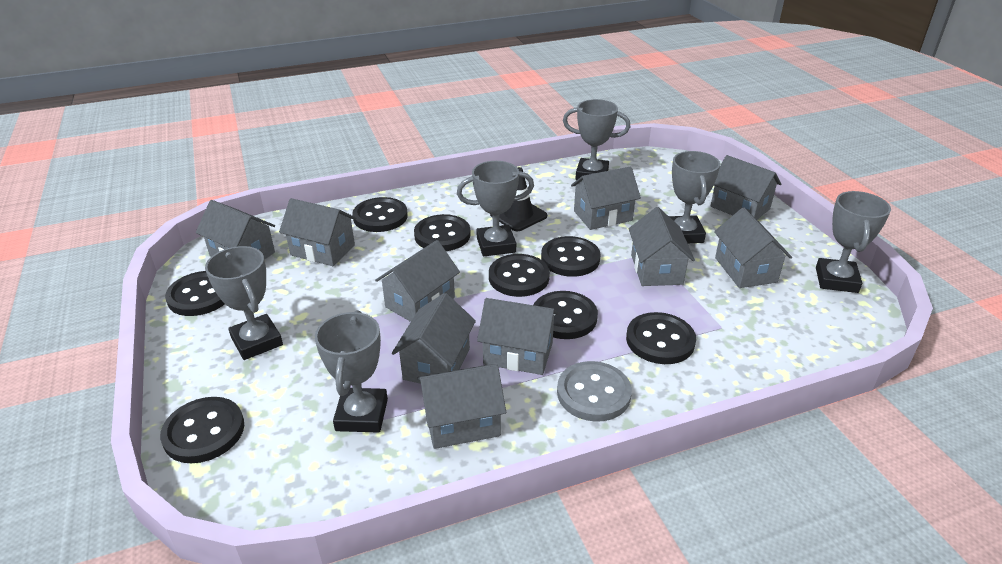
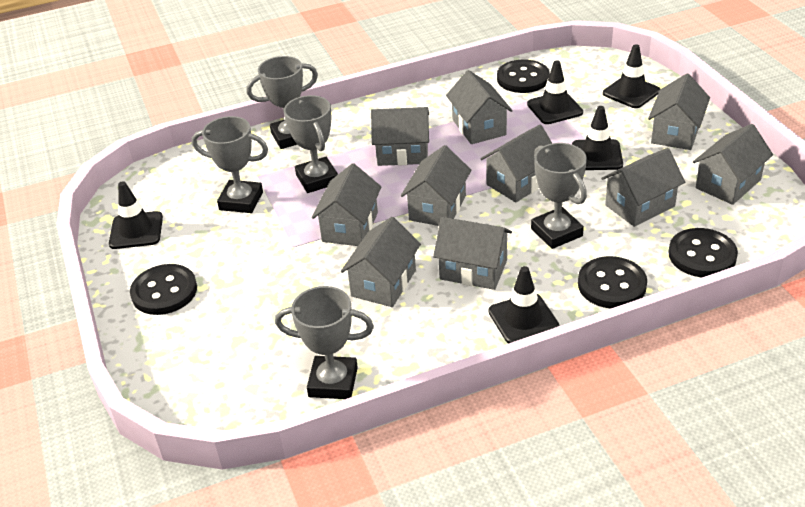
black button: 8 -> 4
black traffic cone: 1 -> 5
grey button: 1 -> 0
grey trophy: 6 -> 5

